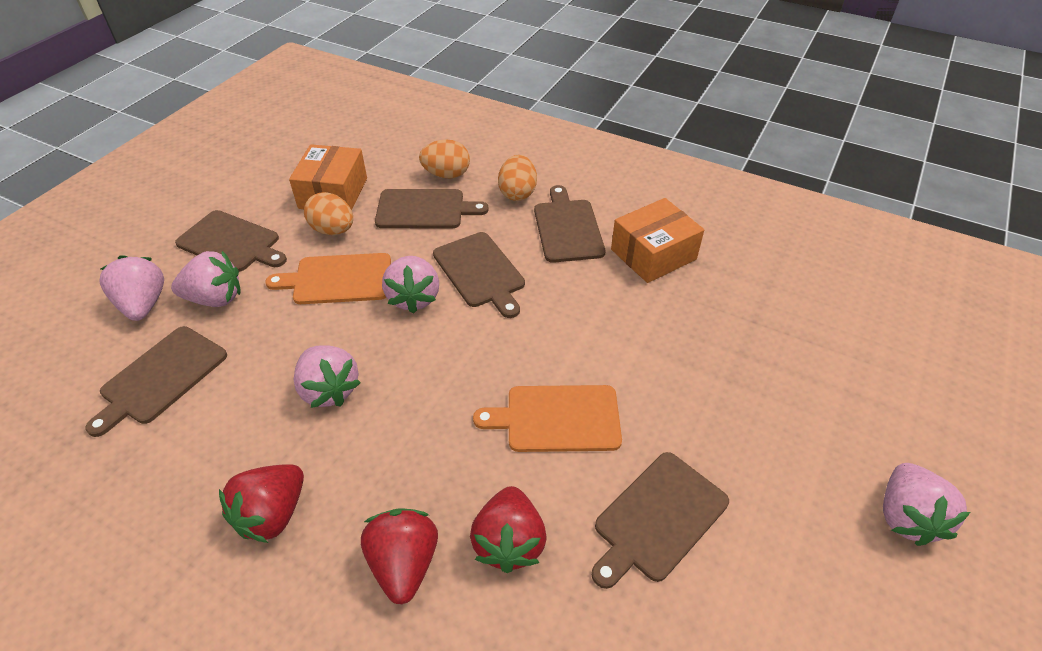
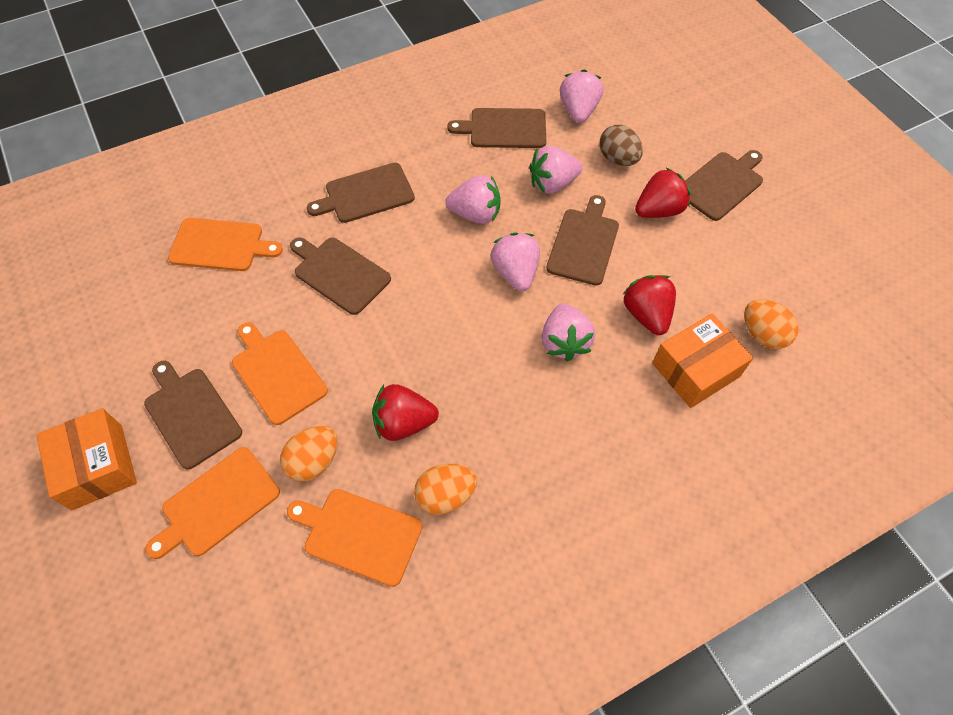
brown egg: 0 -> 1
orange cutting board: 2 -> 4

